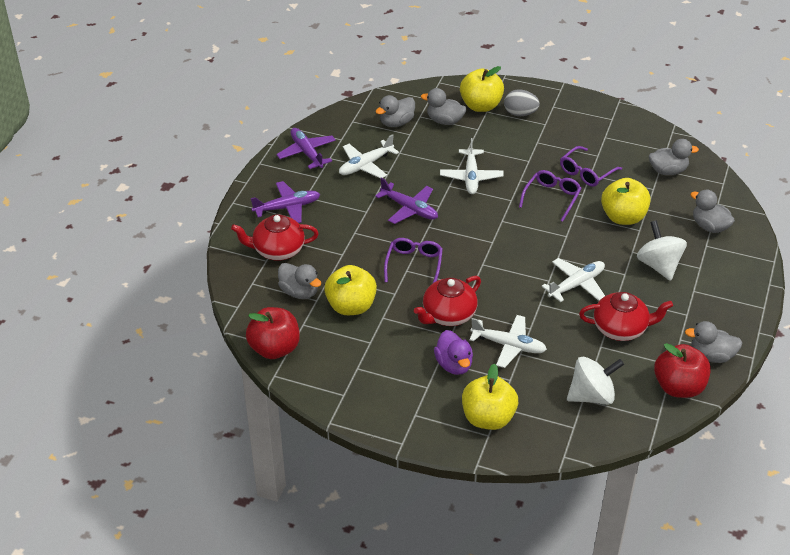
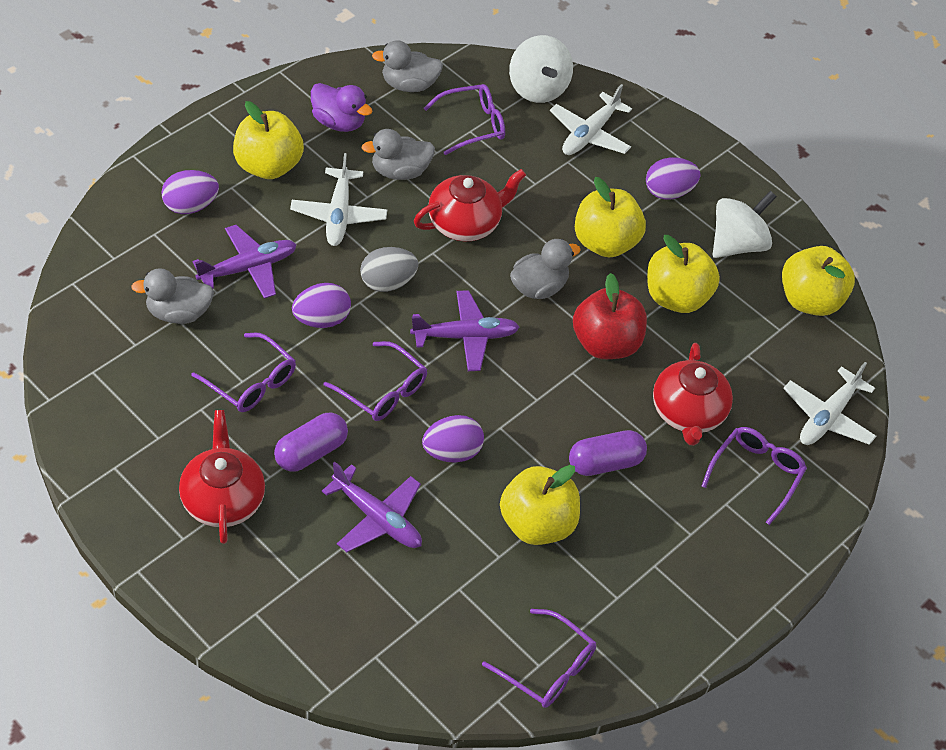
grey duck: 6 -> 4
purple capsule: 0 -> 2
purple egg: 0 -> 4
purple glasses: 3 -> 5
red apple: 2 -> 1
white plane: 4 -> 3
yellow apple: 4 -> 5

